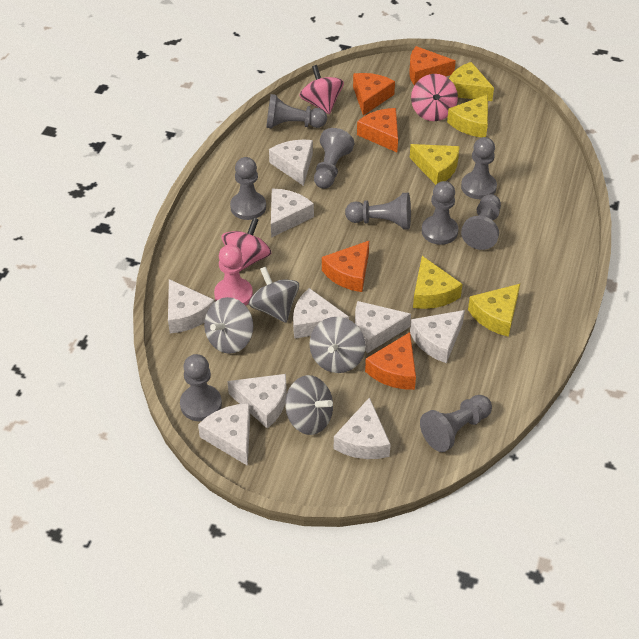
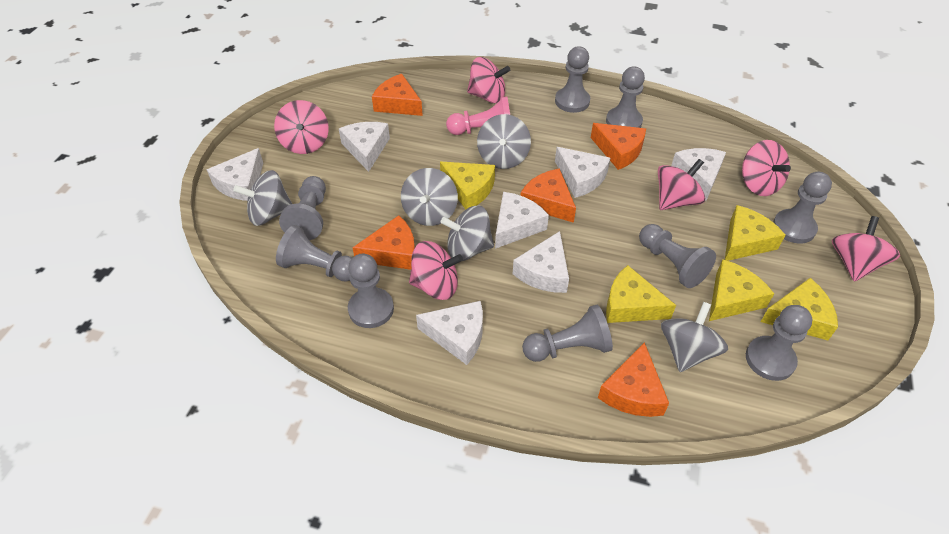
grey spinning top: 4 -> 5
pink spinning top: 3 -> 6
white cheese: 9 -> 7

